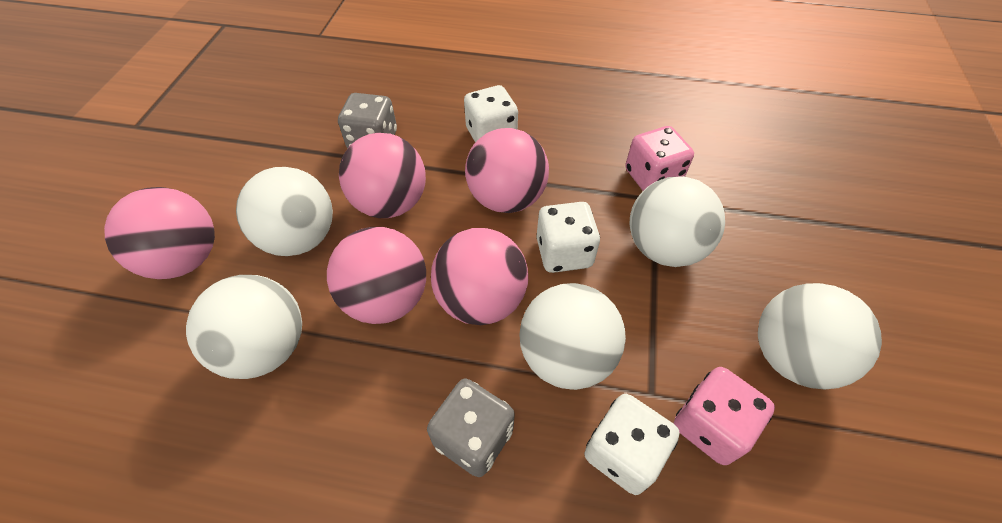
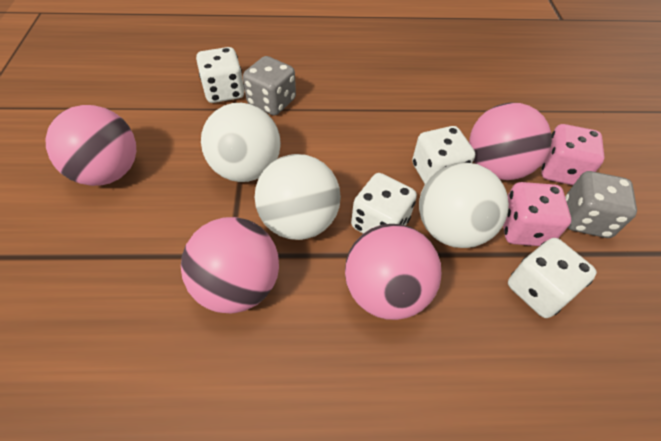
pink ball: 5 -> 4
white ball: 5 -> 3
white dice: 3 -> 4

